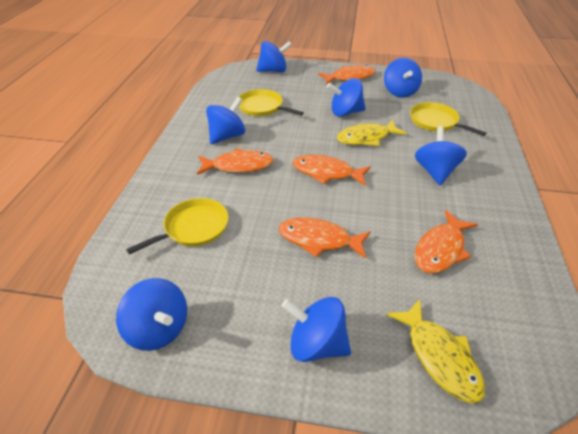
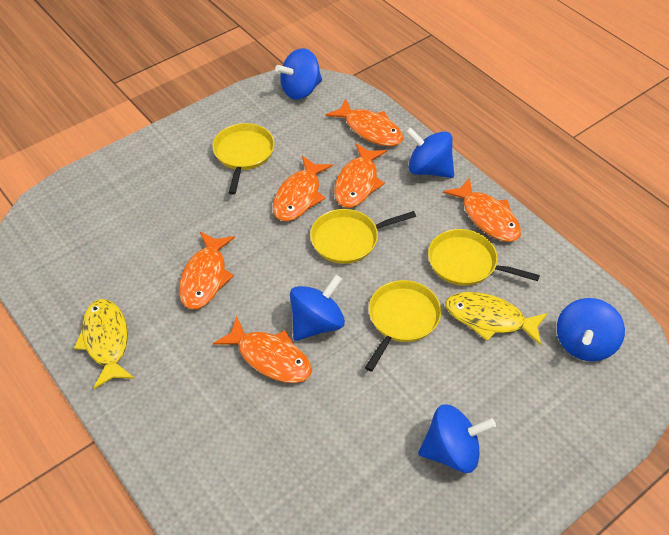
blue spinning top: 7 -> 5
orange fish: 5 -> 6
yellow pan: 3 -> 4

